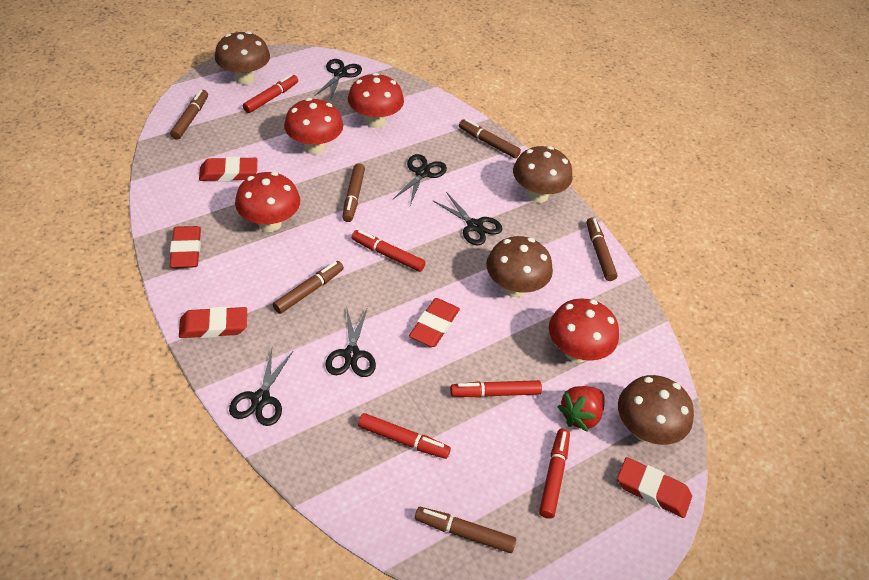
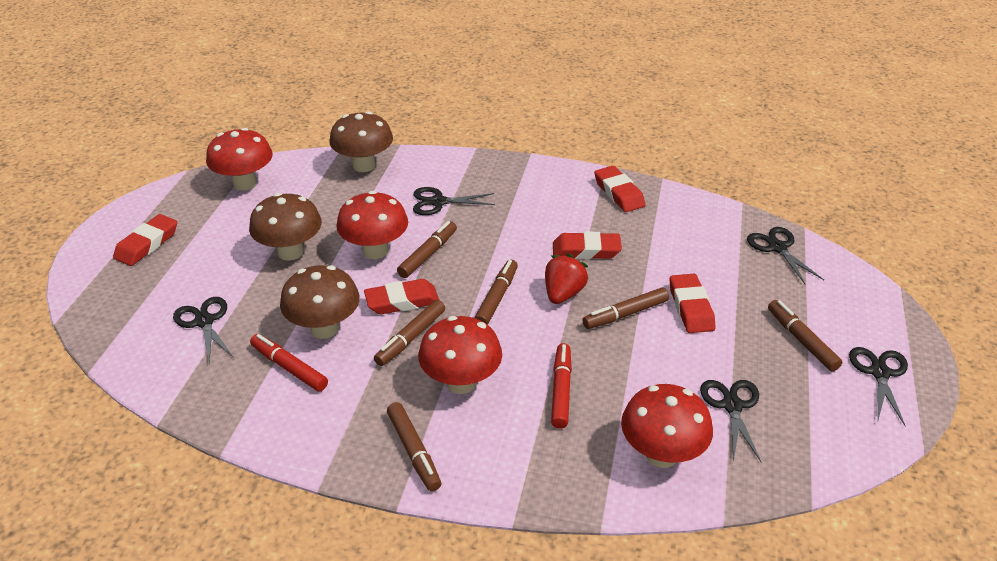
brown mushroom: 4 -> 3
red marker: 5 -> 2

